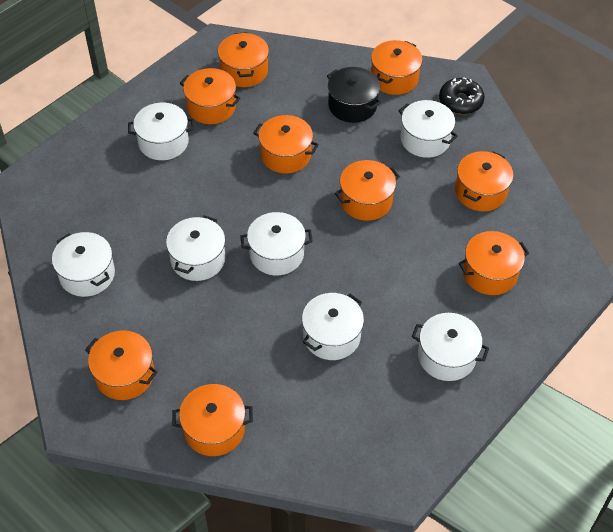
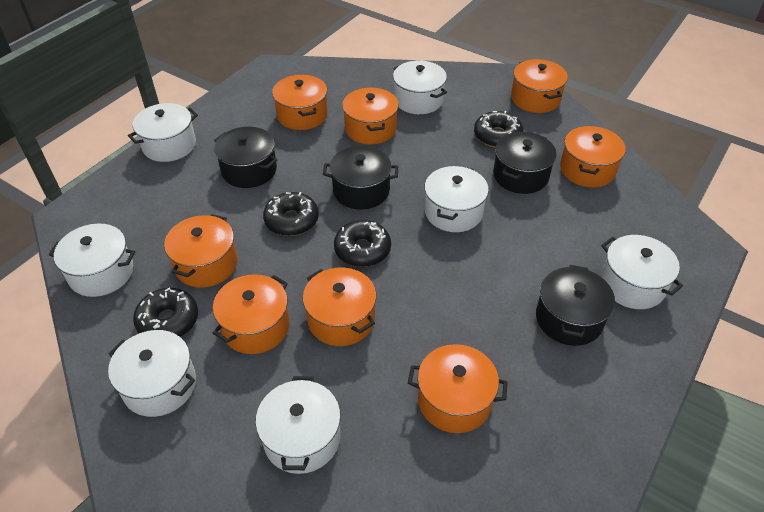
black donut: 1 -> 4
black pot: 1 -> 4
orange pot: 9 -> 8

